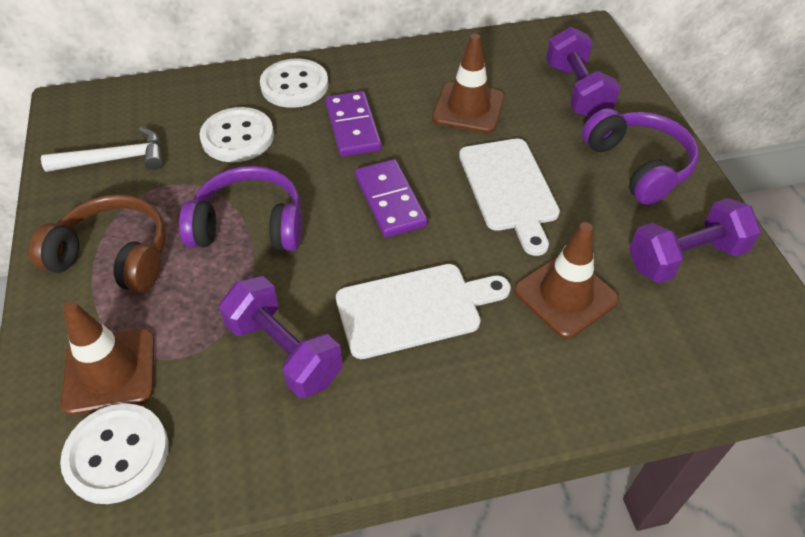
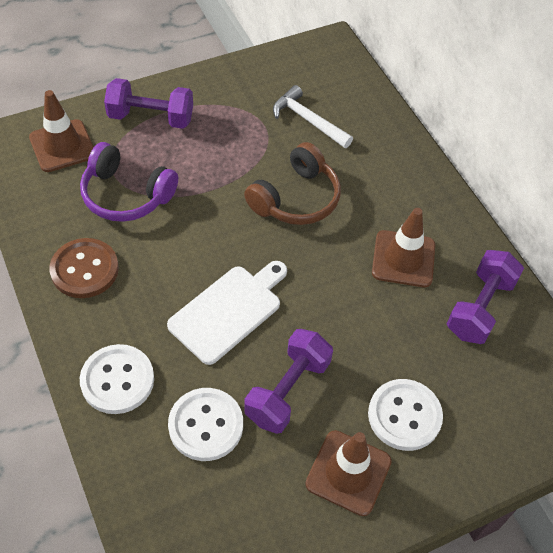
brown button: 0 -> 1
purple domino: 2 -> 0
purple headphones: 2 -> 1
white cutting board: 2 -> 1

